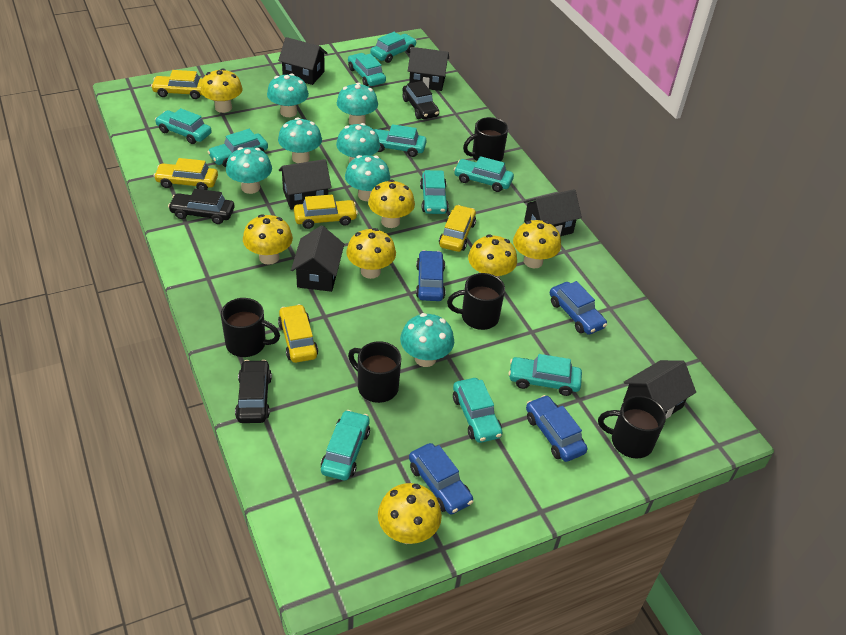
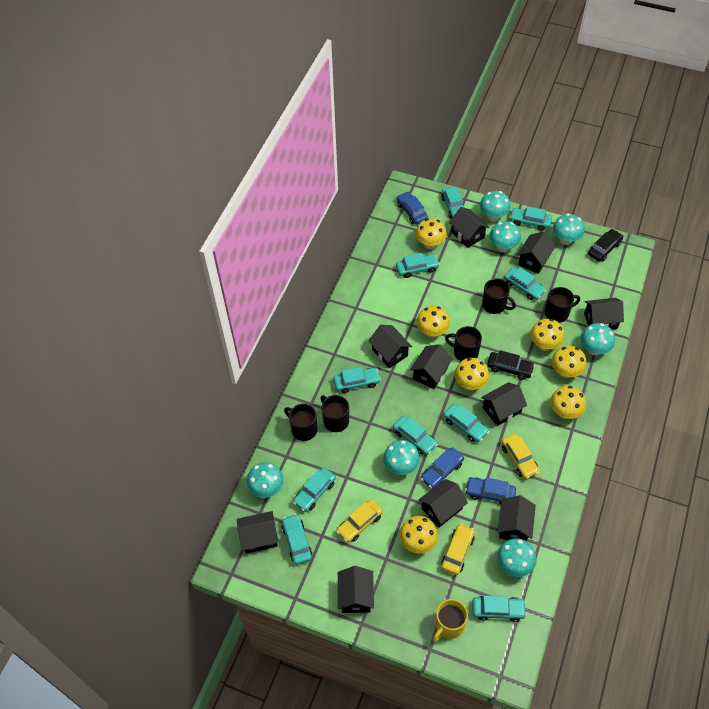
black car: 3 -> 2
black house: 6 -> 10
blue car: 4 -> 3
yellow car: 5 -> 3
yellow mug: 0 -> 1

